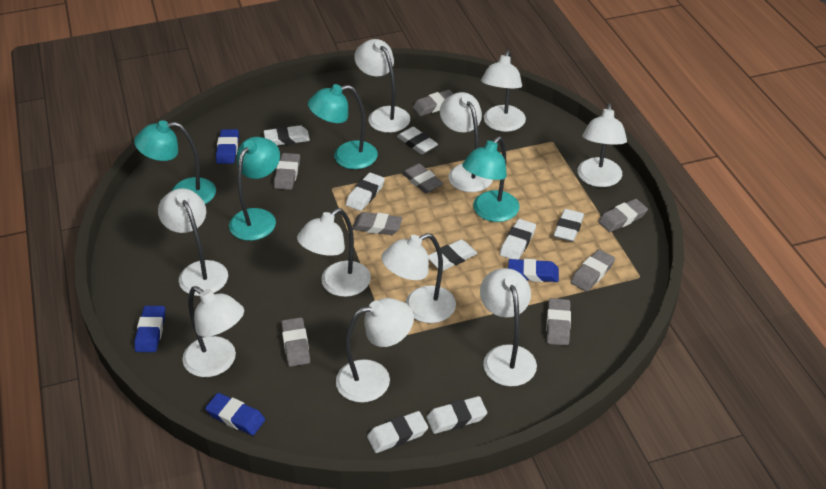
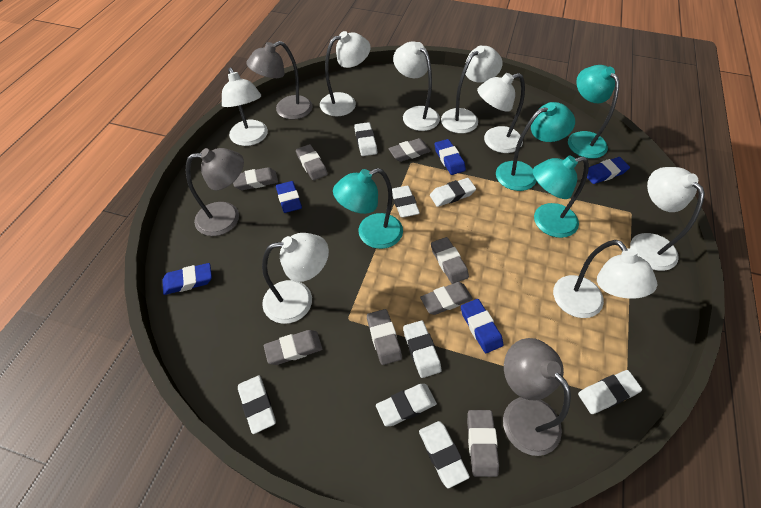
blue eraser: 4 -> 5
grey lamp: 0 -> 3
white lamp: 10 -> 8

